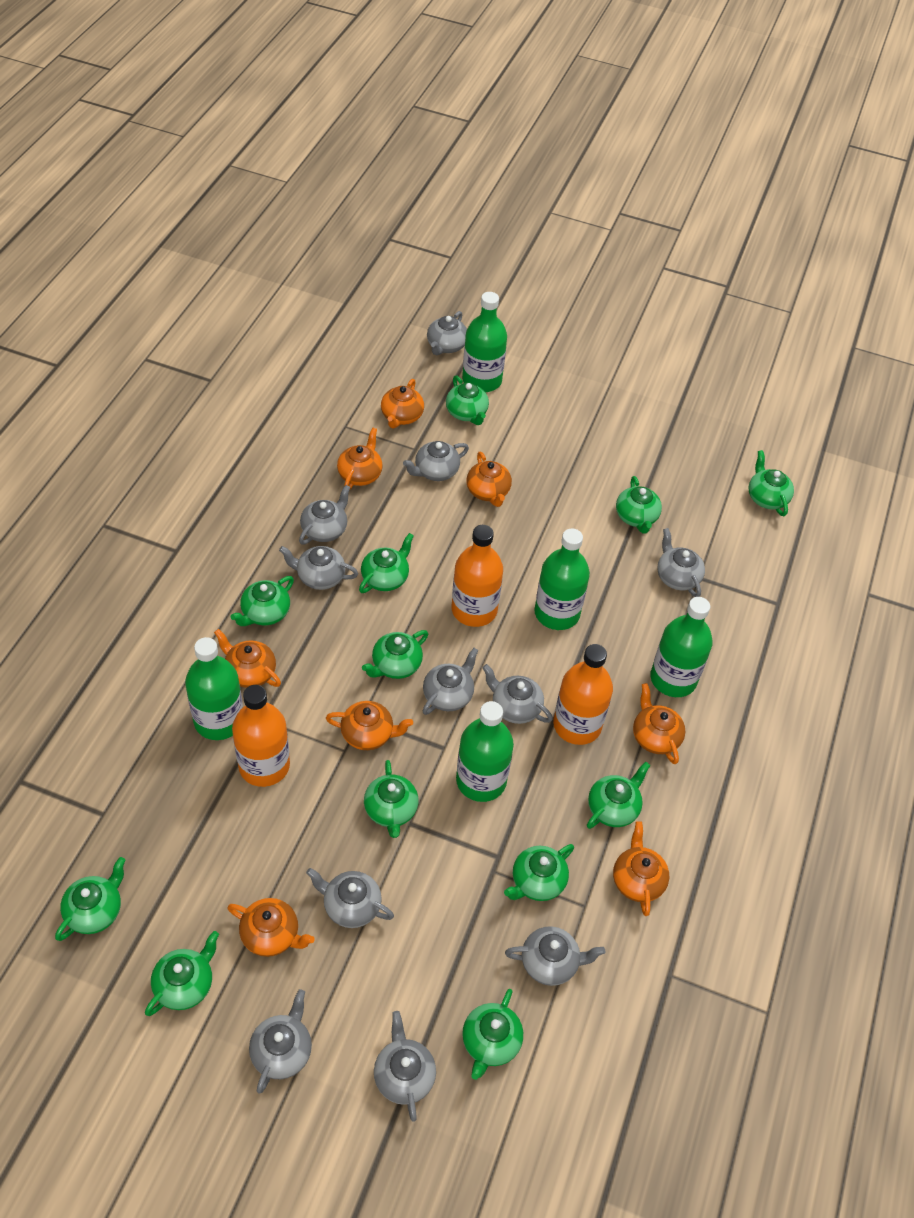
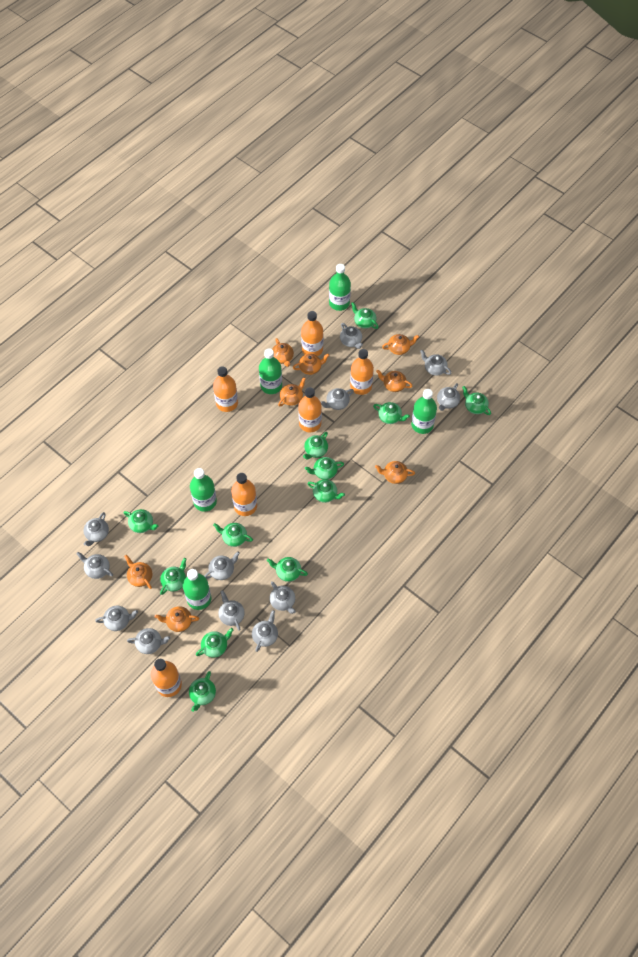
grey teapot: 11 -> 12
orange bottle: 3 -> 6

